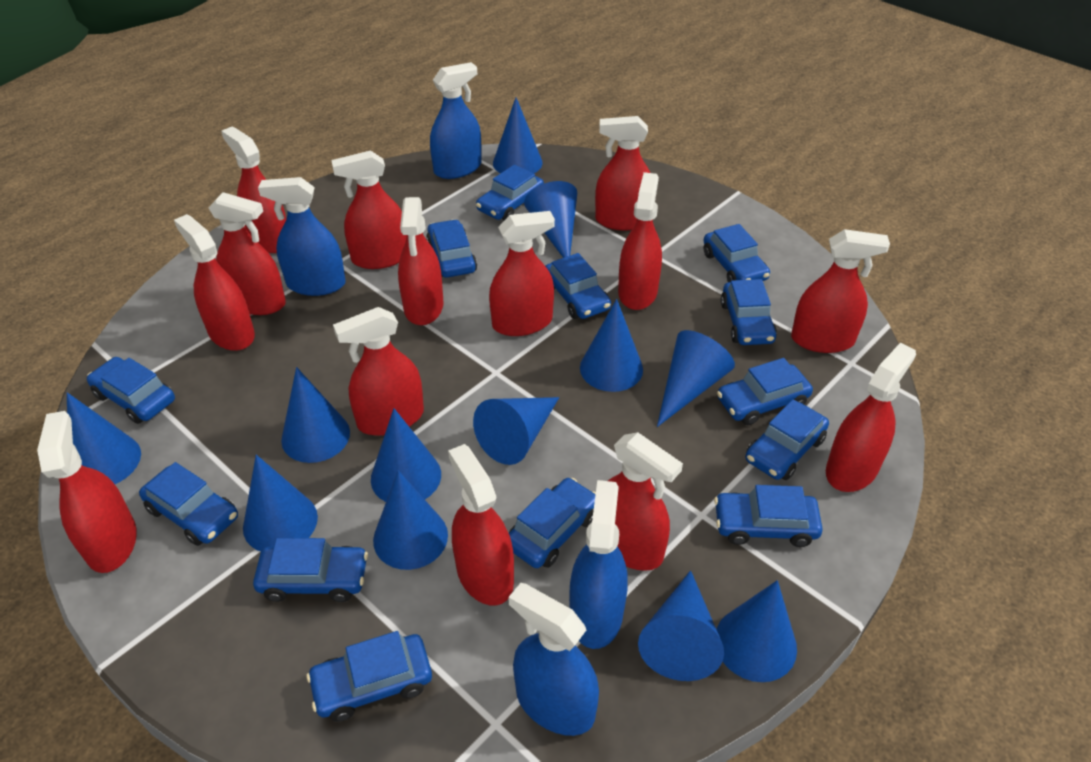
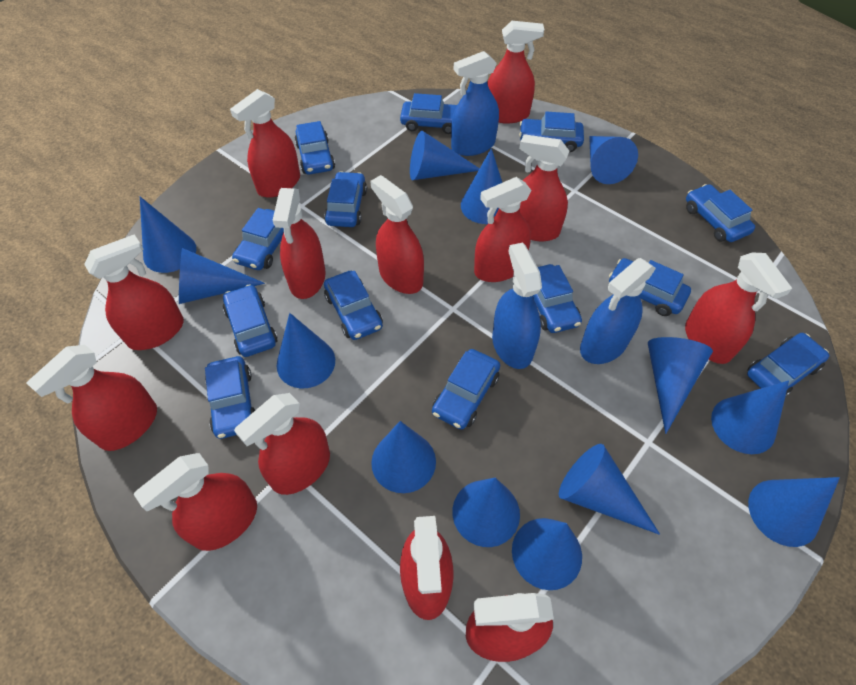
blue cone: 12 -> 13
blue spray bottle: 4 -> 3
red spray bottle: 14 -> 13

